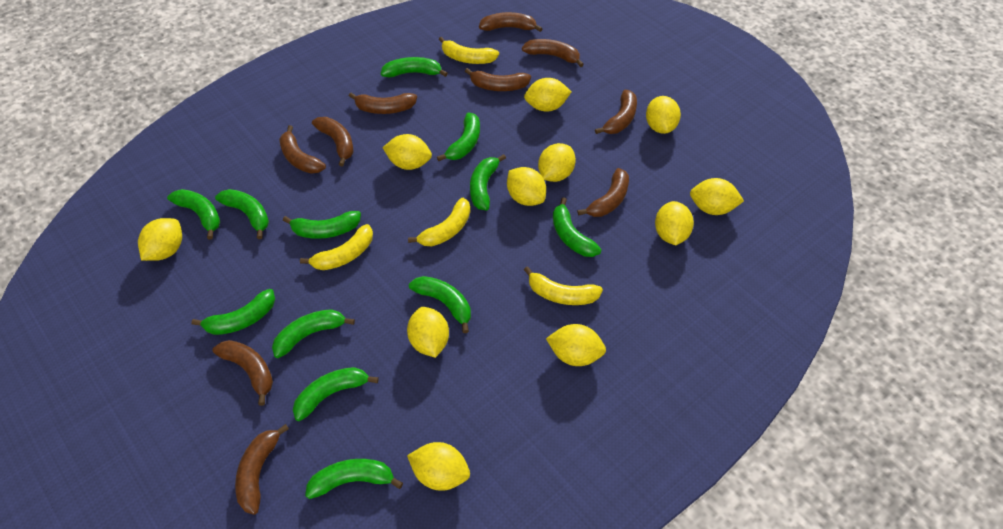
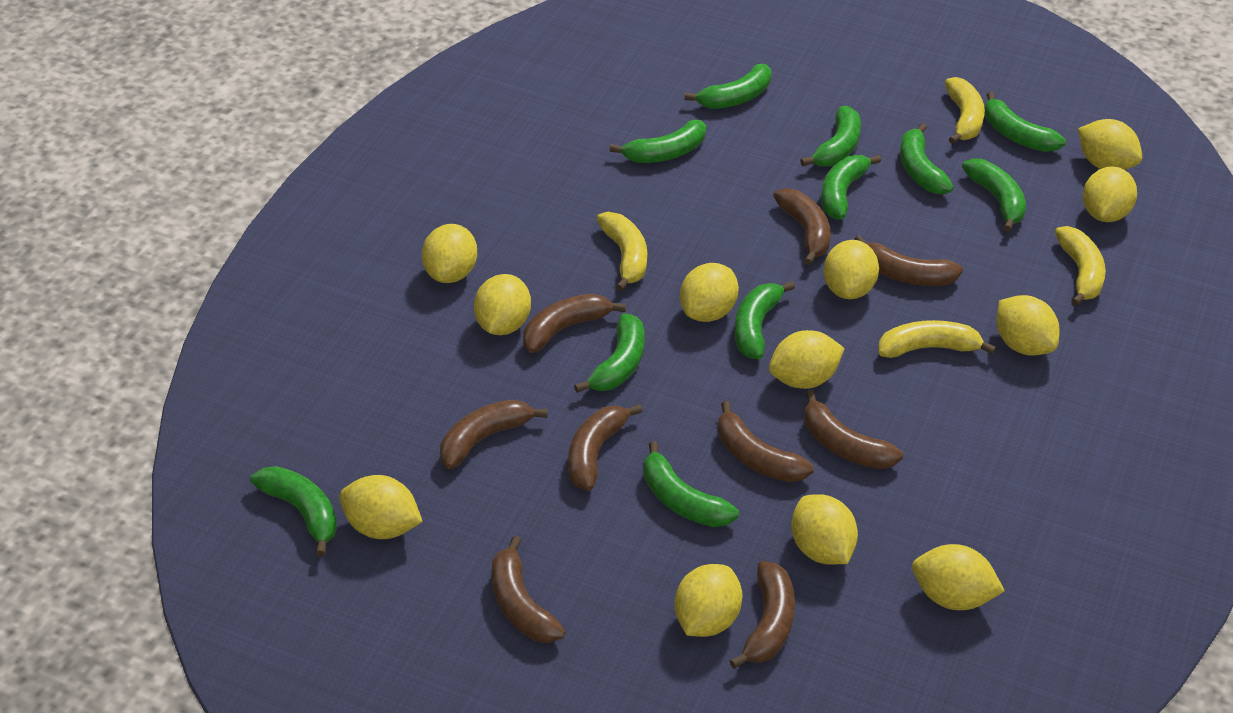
brown banana: 10 -> 9
green banana: 12 -> 11
yellow lemon: 11 -> 12

